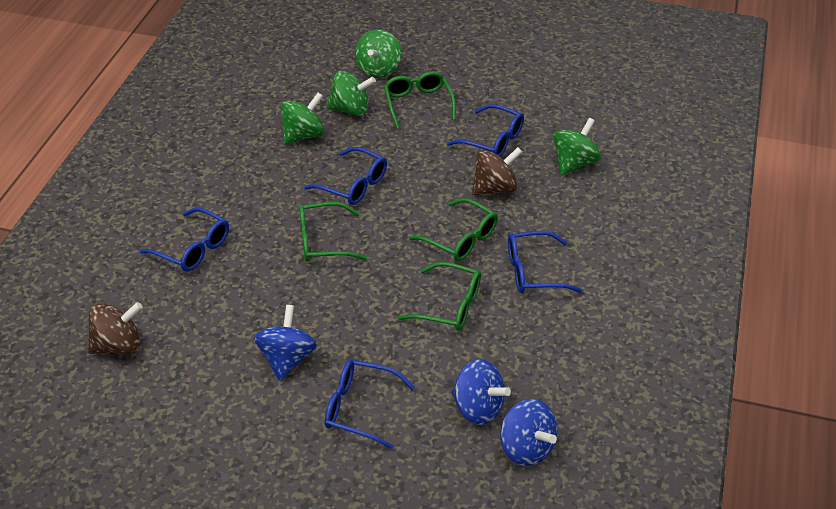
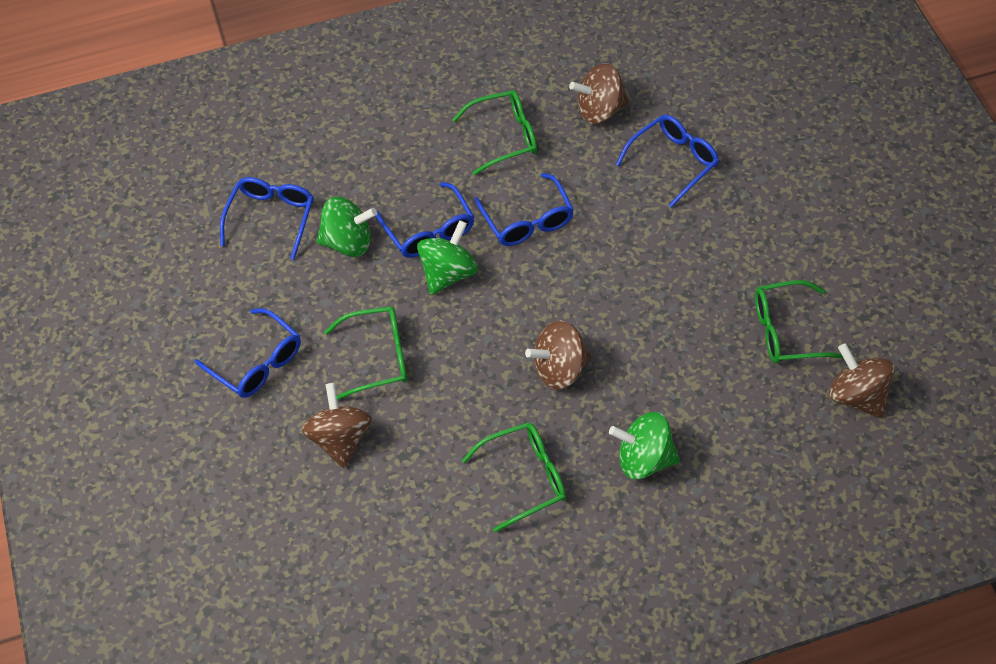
blue spinning top: 3 -> 0
brown spinning top: 2 -> 4
green spinning top: 4 -> 3

